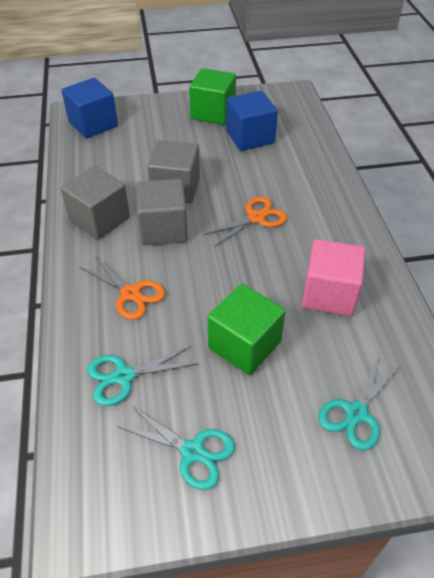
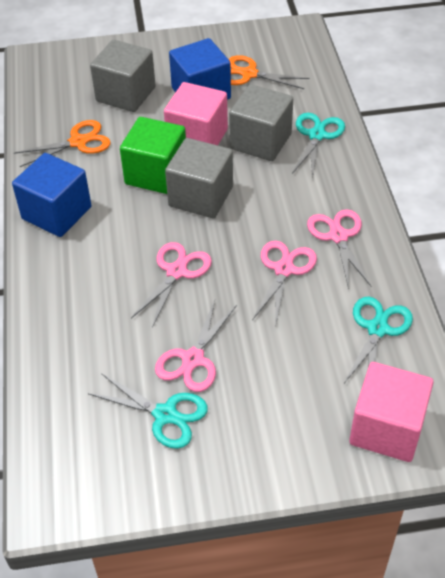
green cube: 2 -> 1
pink cube: 1 -> 2
pink scissors: 0 -> 4

